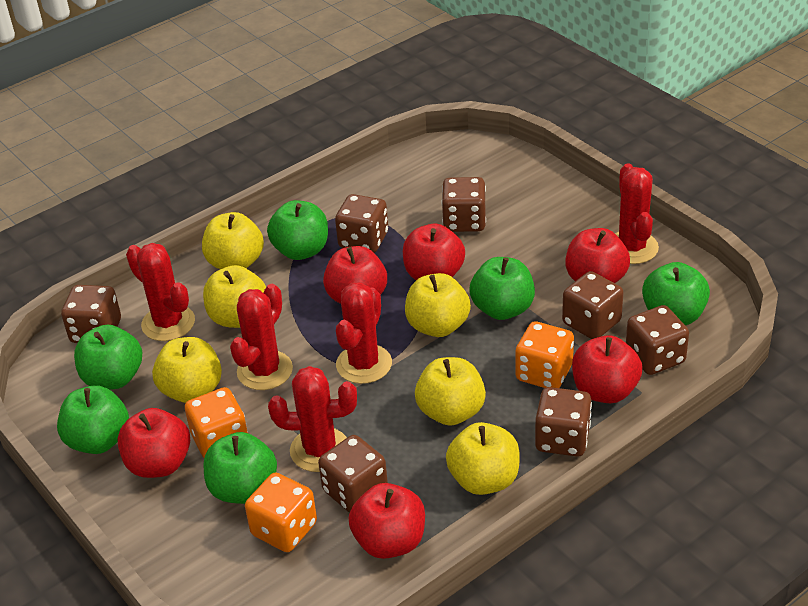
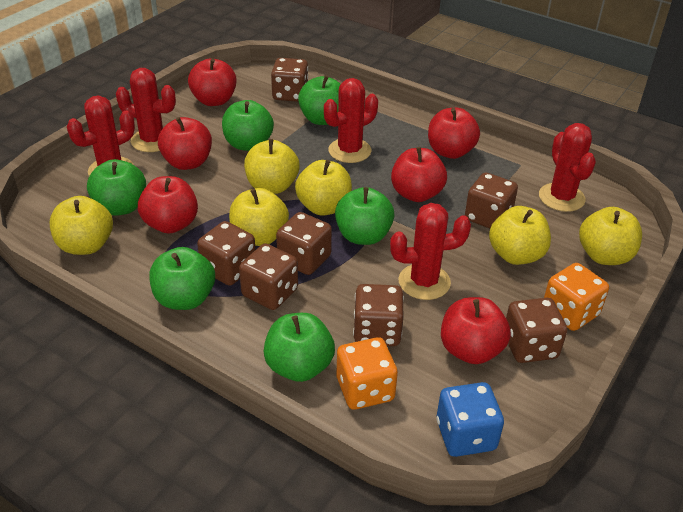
blue dice: 0 -> 1
orange dice: 3 -> 2

